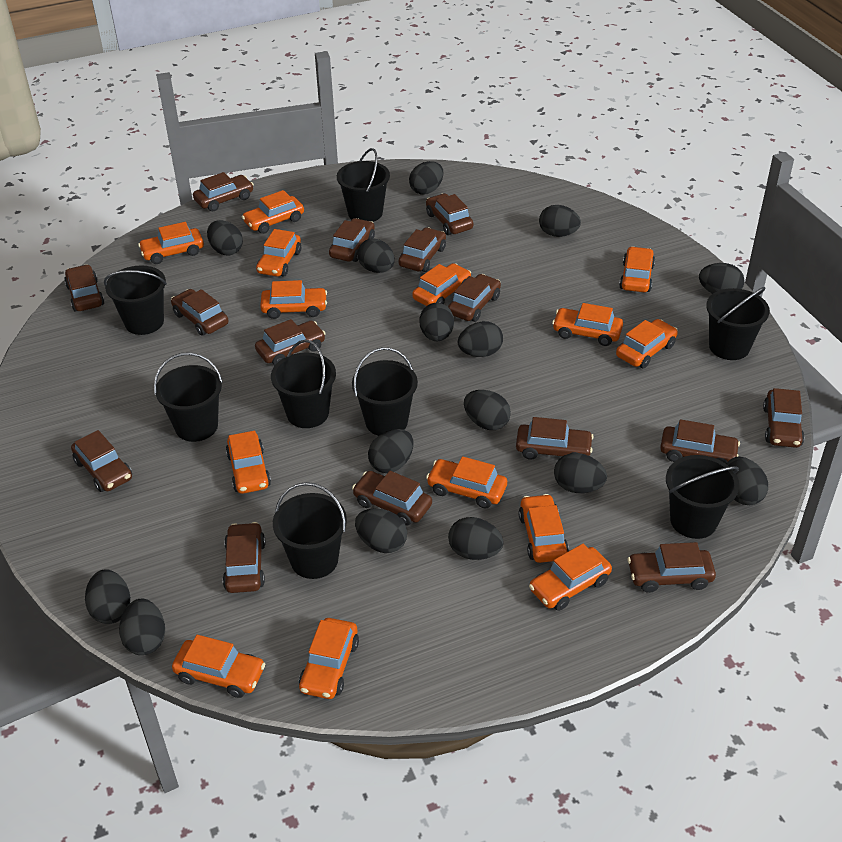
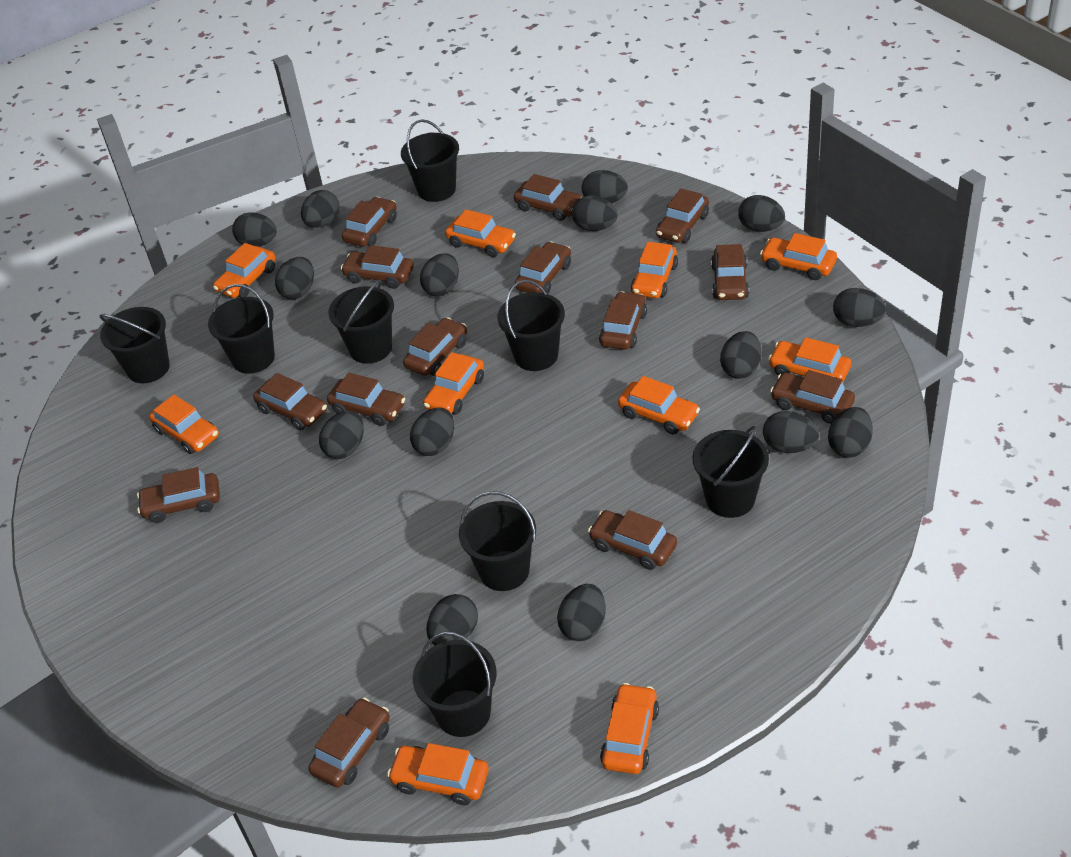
brown car: 15 -> 14
orange car: 14 -> 10

